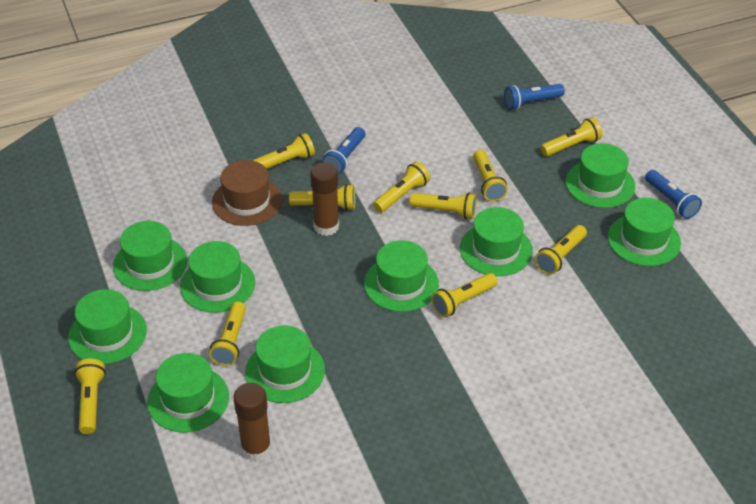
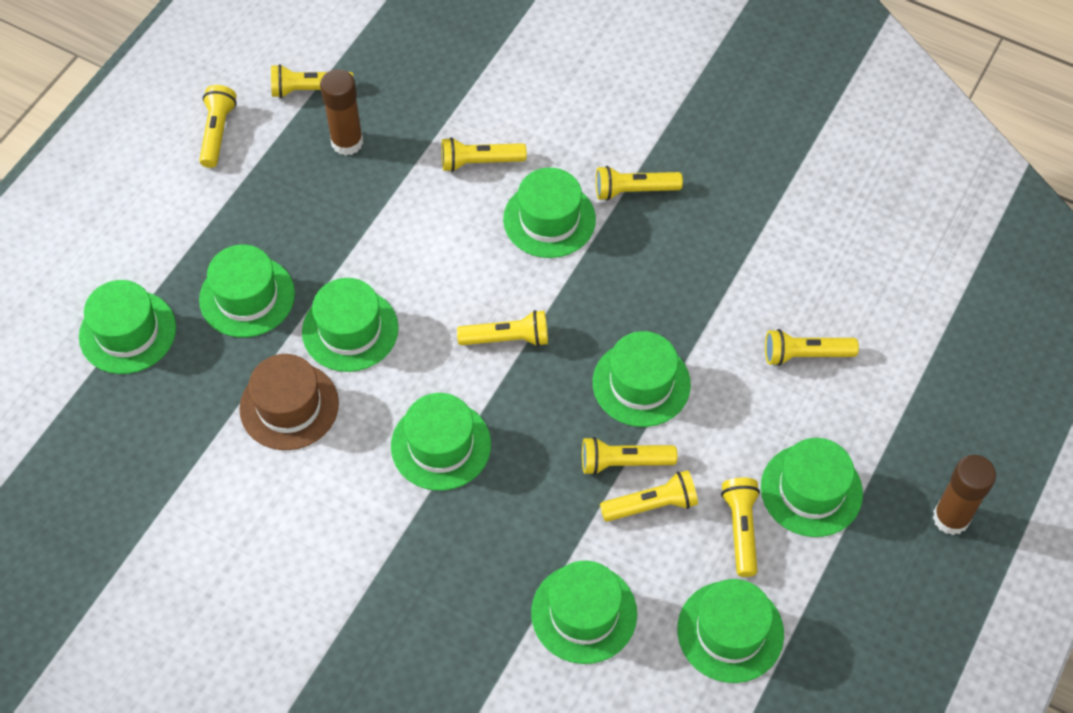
blue flashlight: 3 -> 0
yellow flashlight: 10 -> 9

